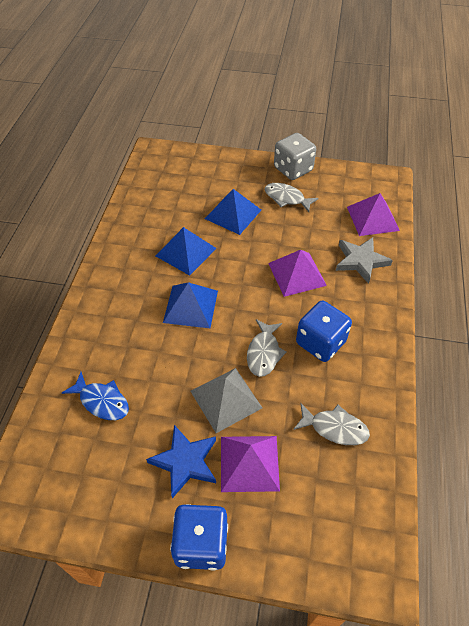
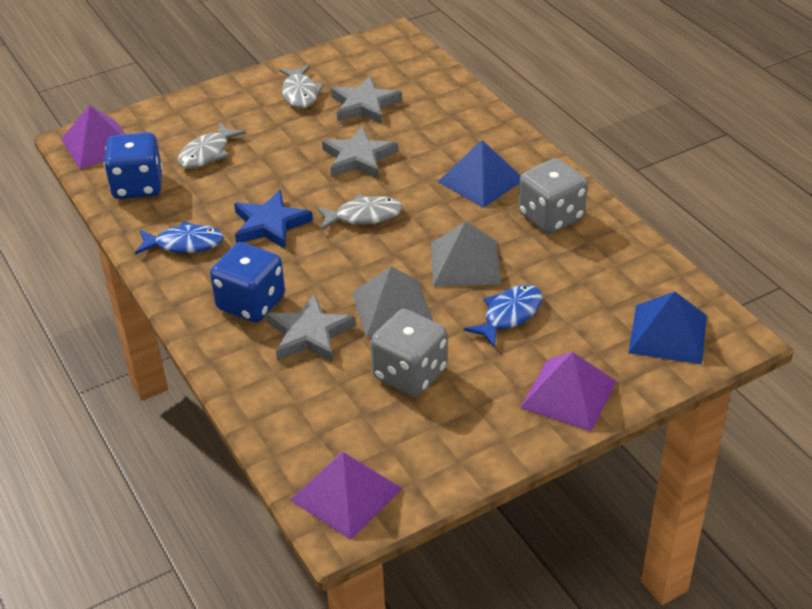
blue fish: 1 -> 2
blue pyramid: 3 -> 2
grey dice: 1 -> 2
grey pyramid: 1 -> 2
grey star: 1 -> 3

